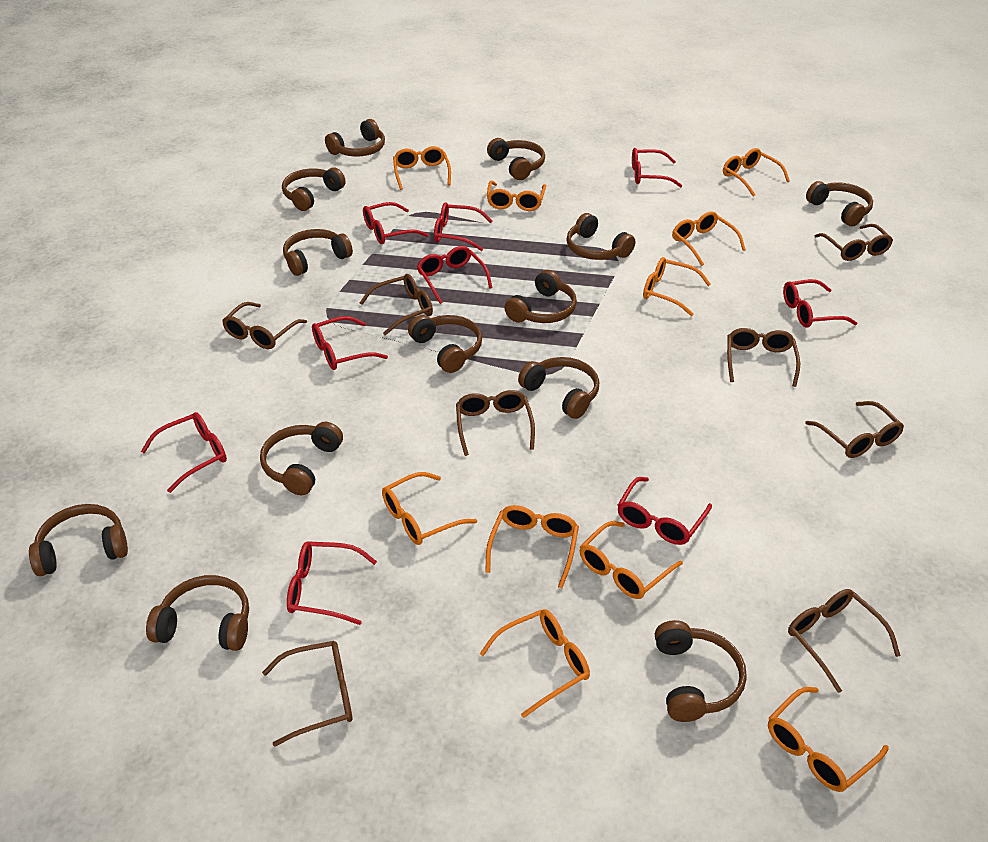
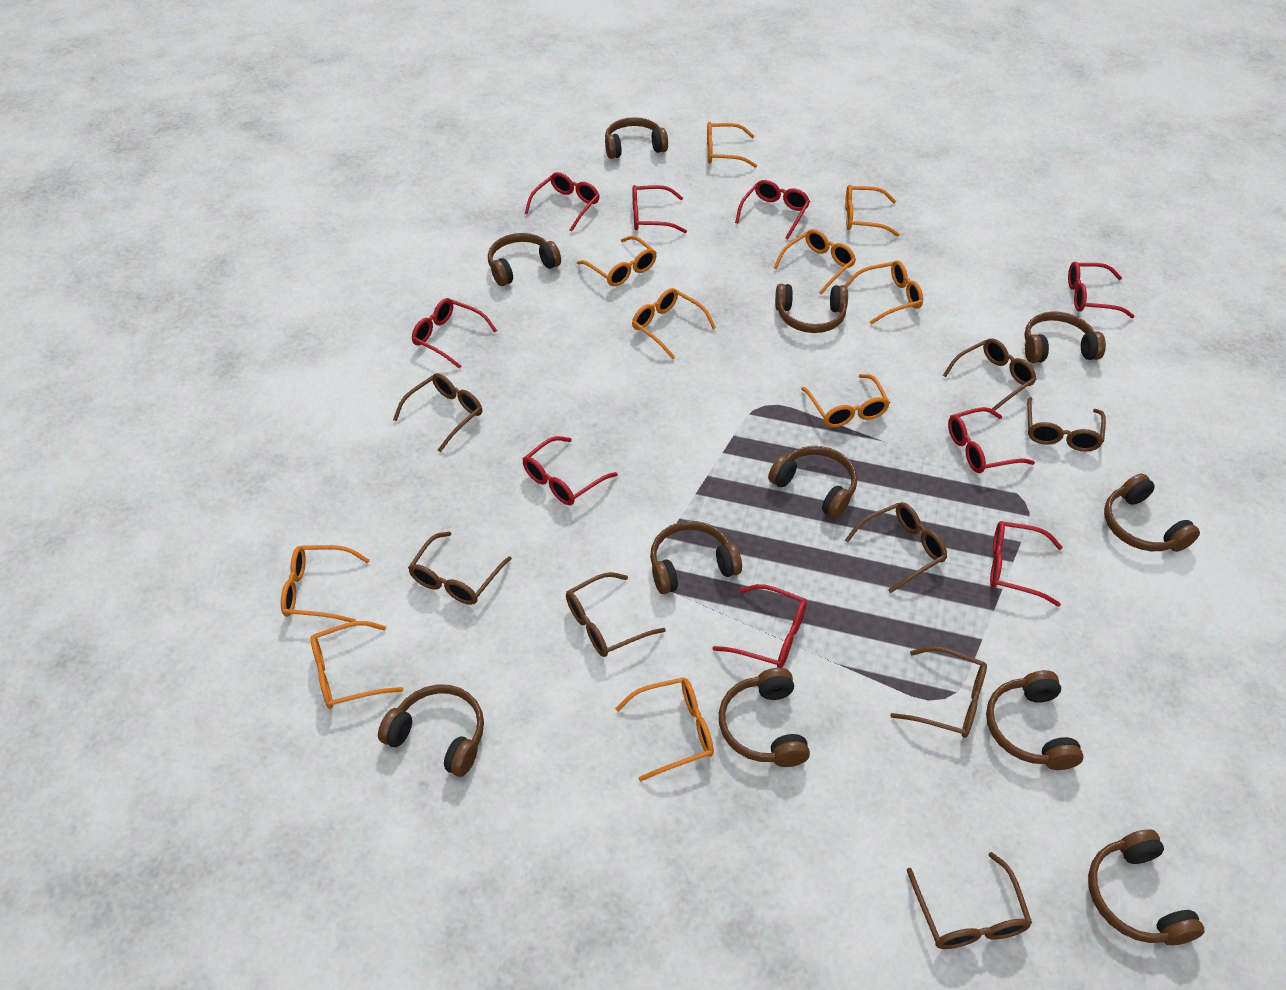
brown headphones: 13 -> 11

